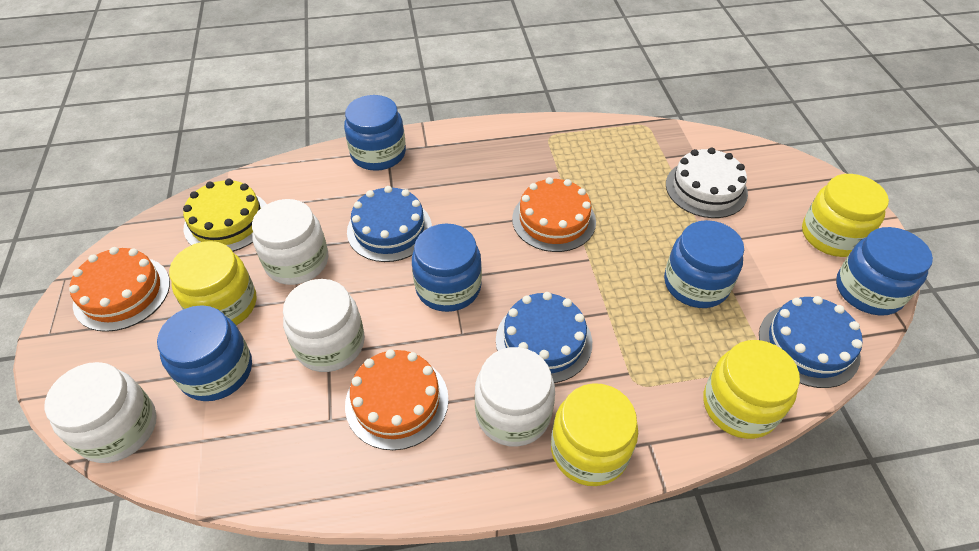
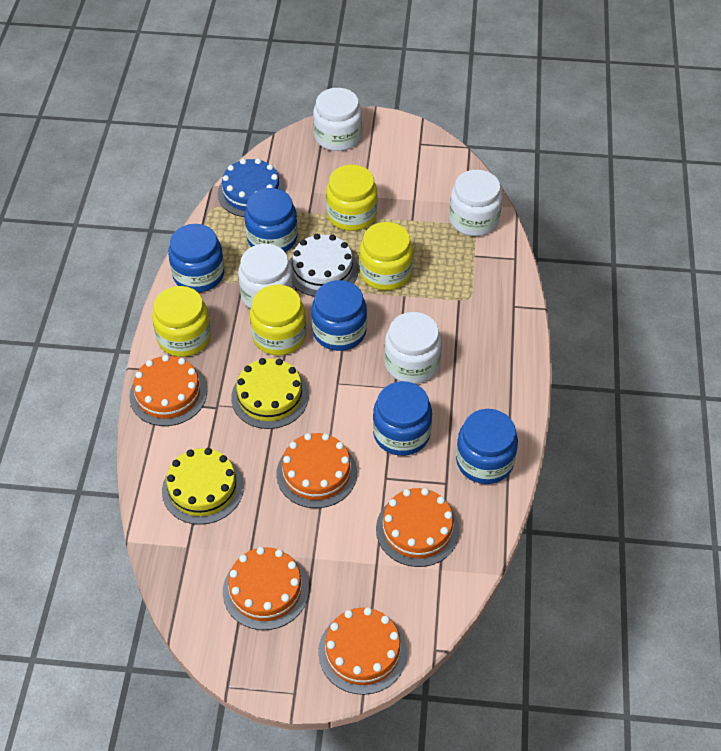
blue cake: 3 -> 1
orange cake: 3 -> 5
yellow cake: 1 -> 2

